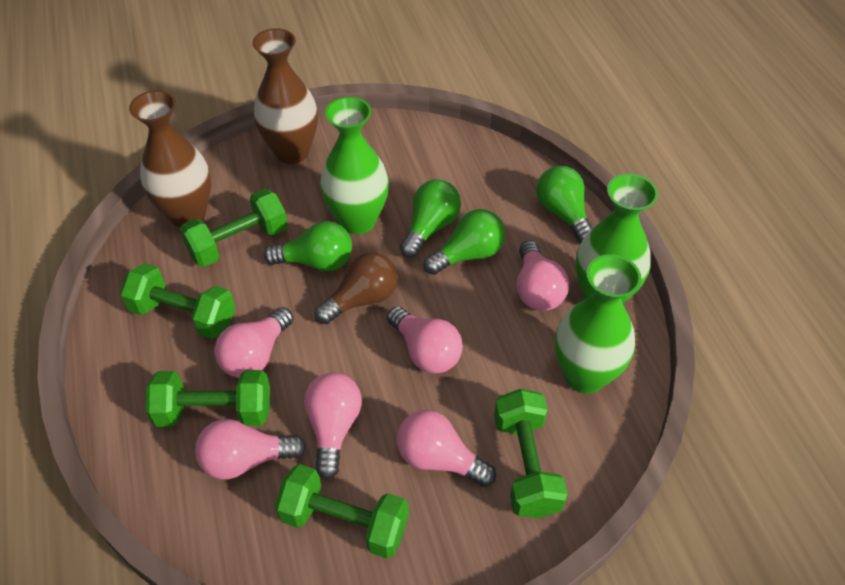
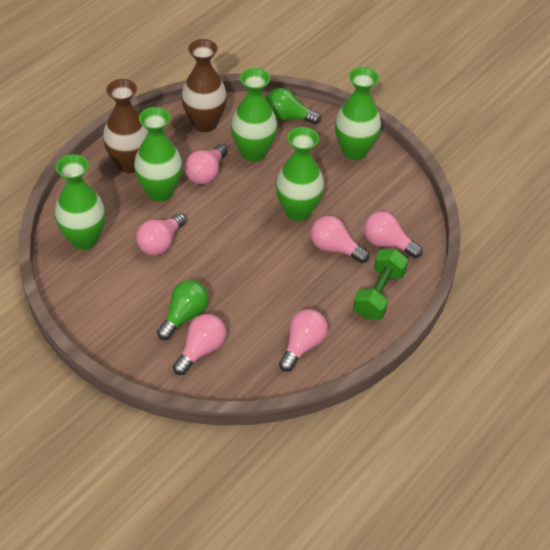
brown light bulb: 1 -> 0
green dumbbell: 5 -> 1
green light bulb: 4 -> 2
green vase: 3 -> 5

